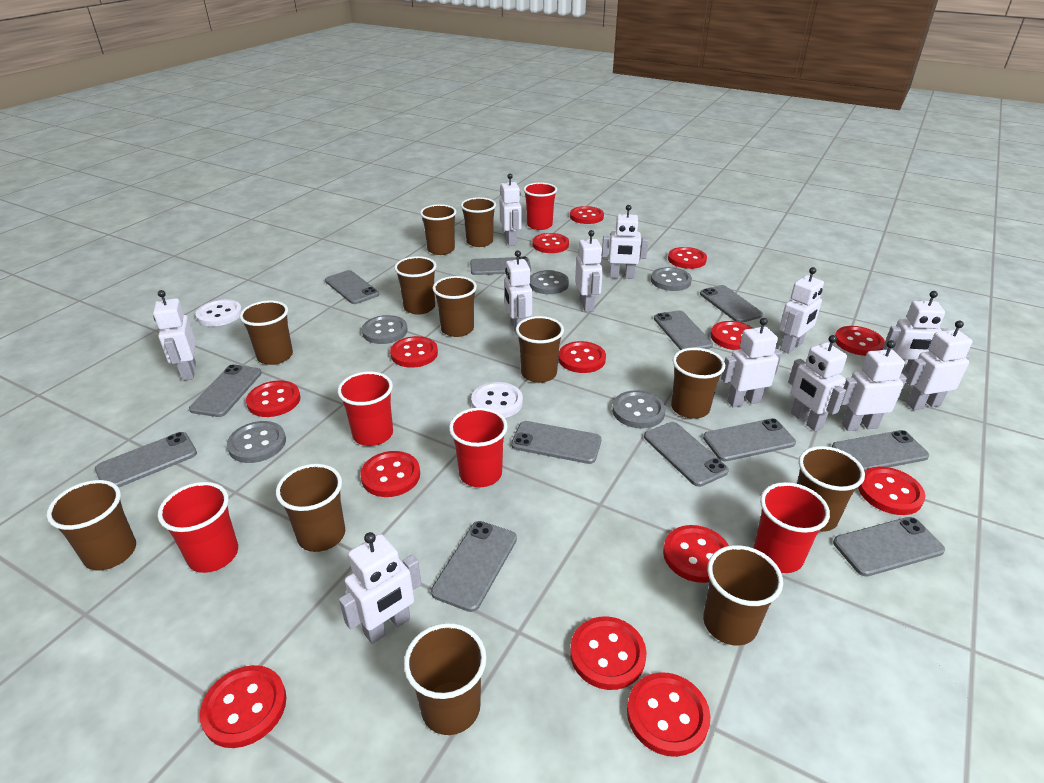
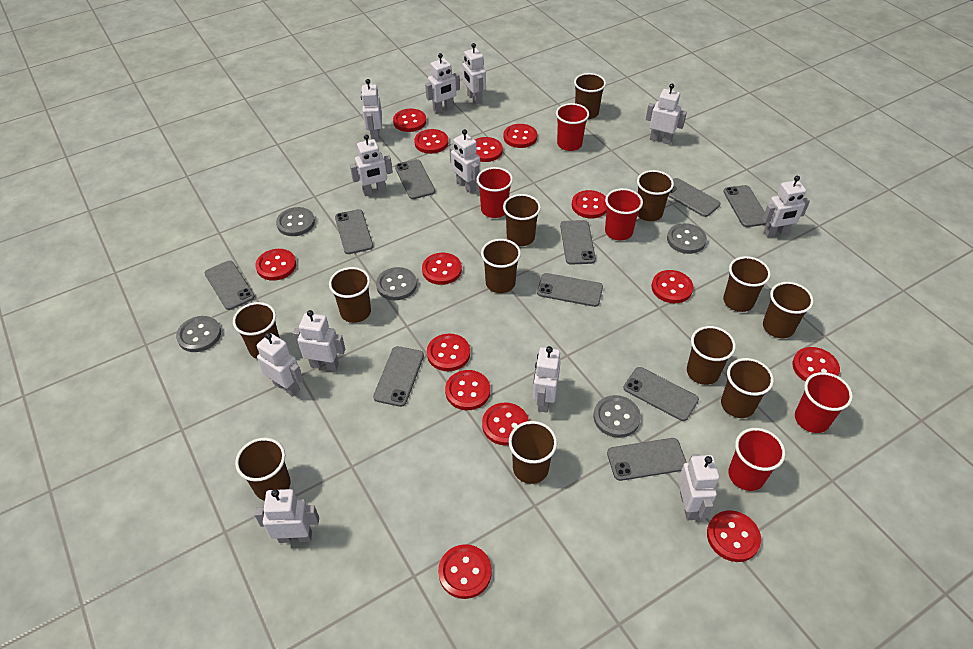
grey phone: 12 -> 10
white button: 2 -> 0

